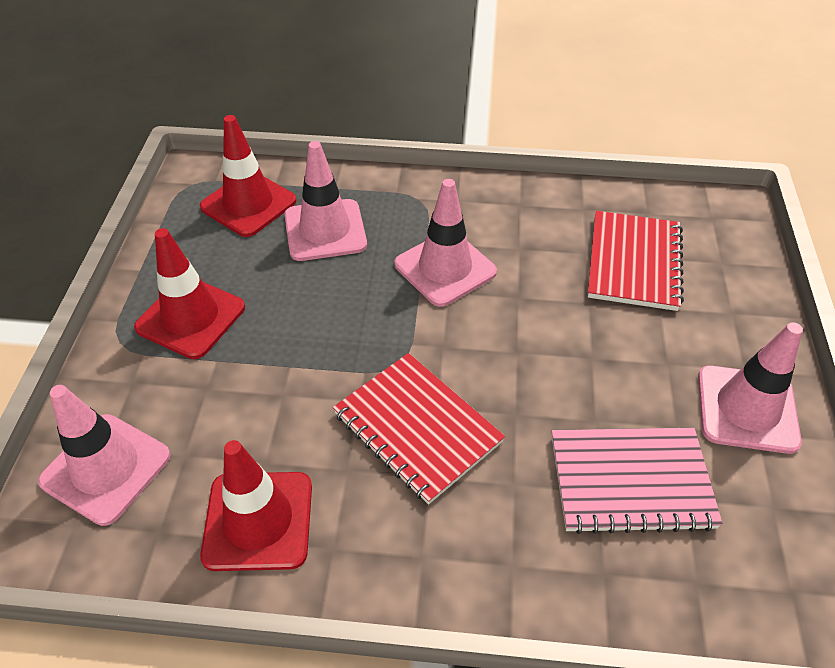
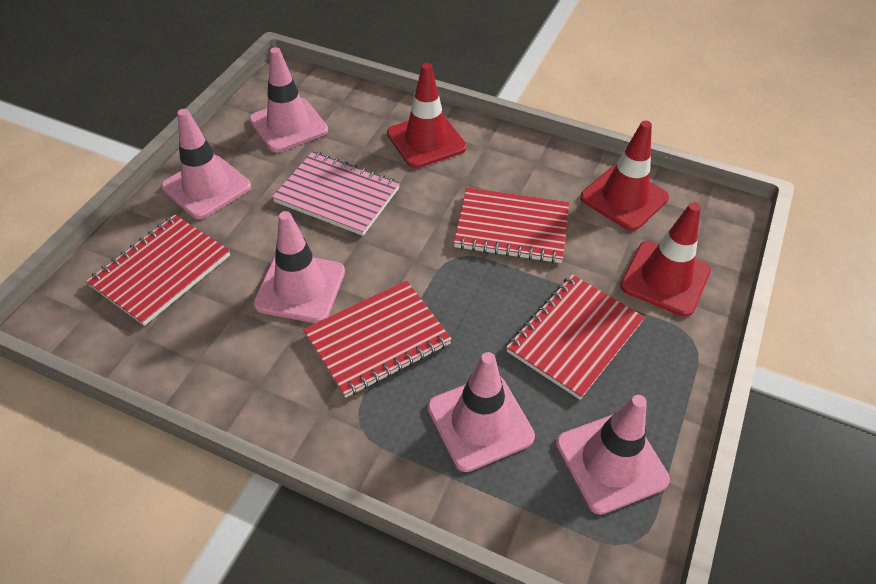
pink traffic cone: 4 -> 5
red notebook: 2 -> 4

